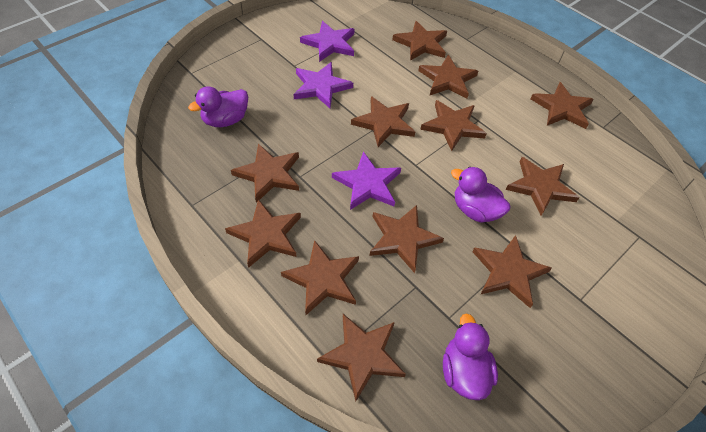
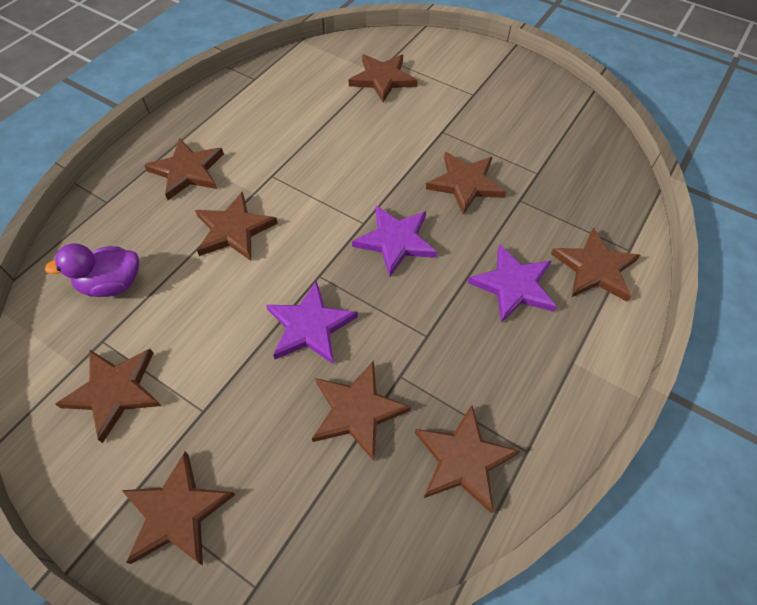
brown star: 12 -> 9
purple duck: 3 -> 1

